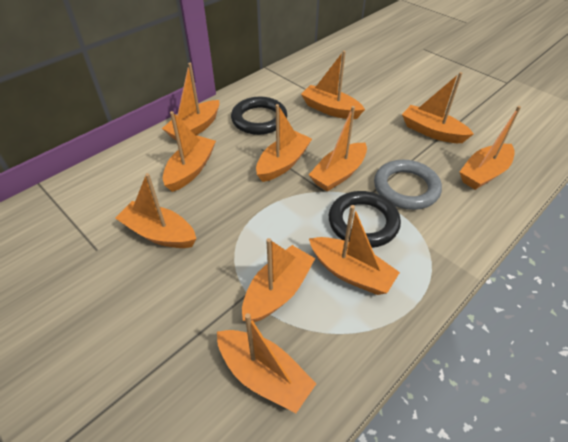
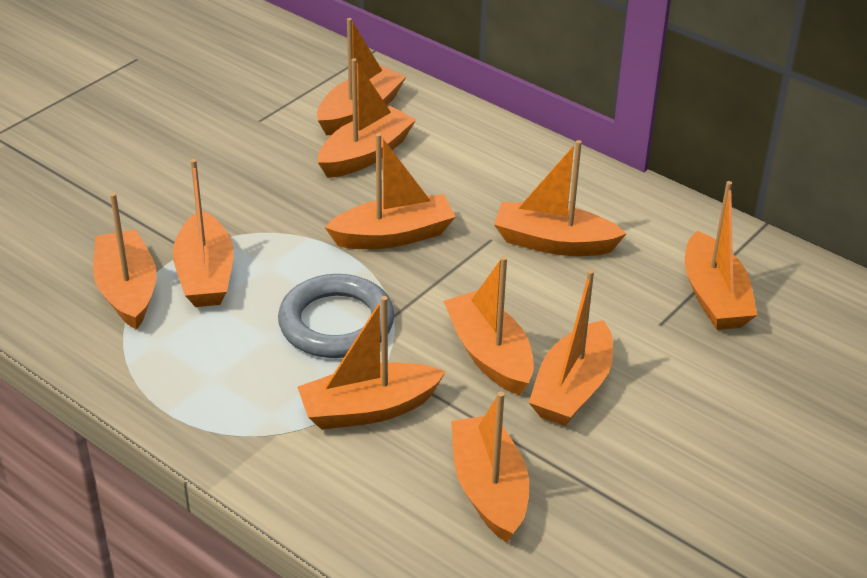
black ring: 2 -> 0

